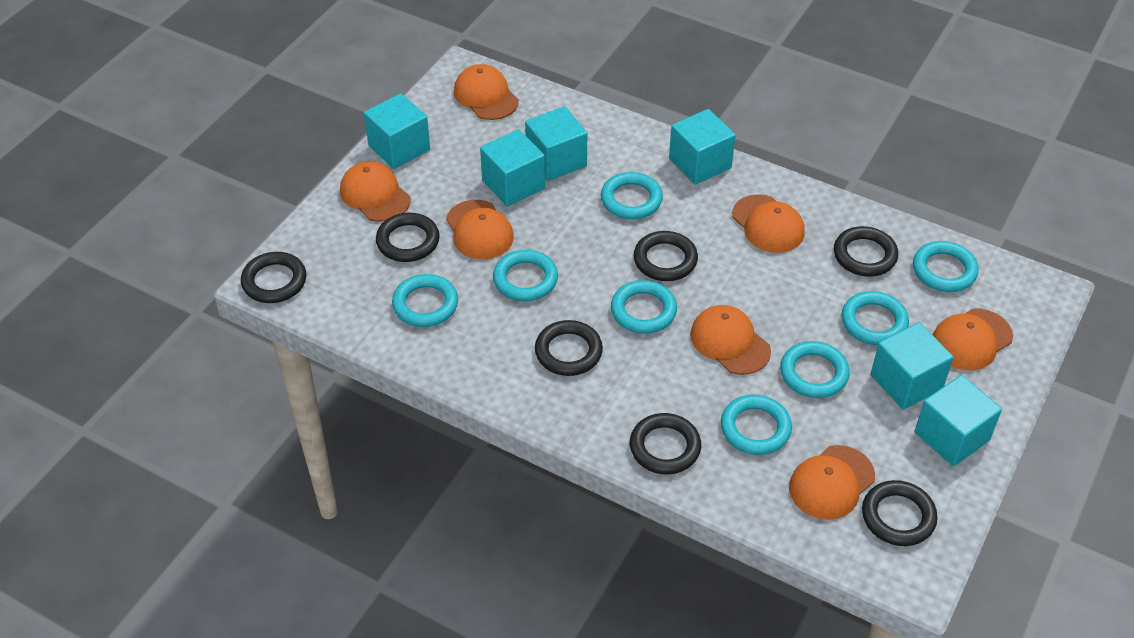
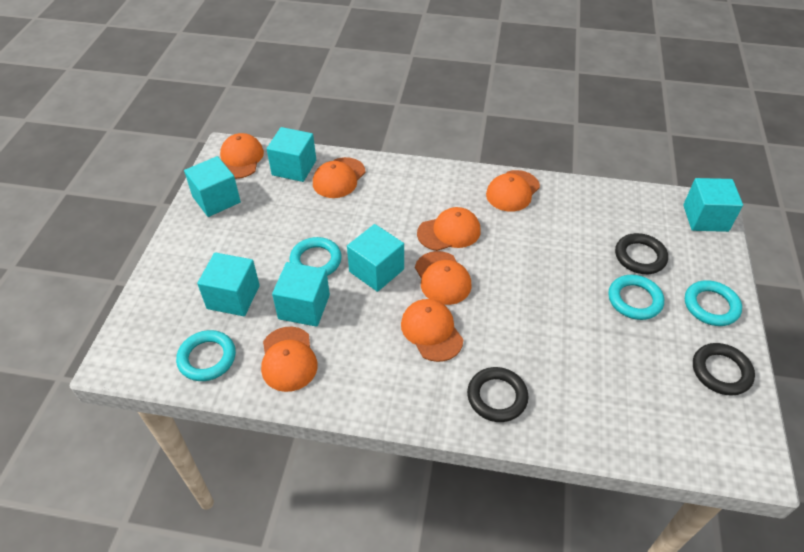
black ring: 7 -> 3
turquoise ring: 8 -> 4

